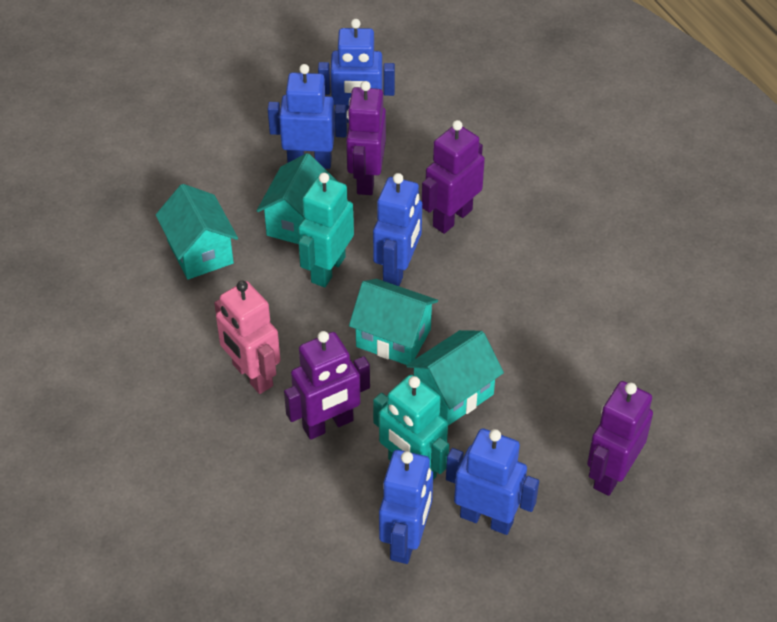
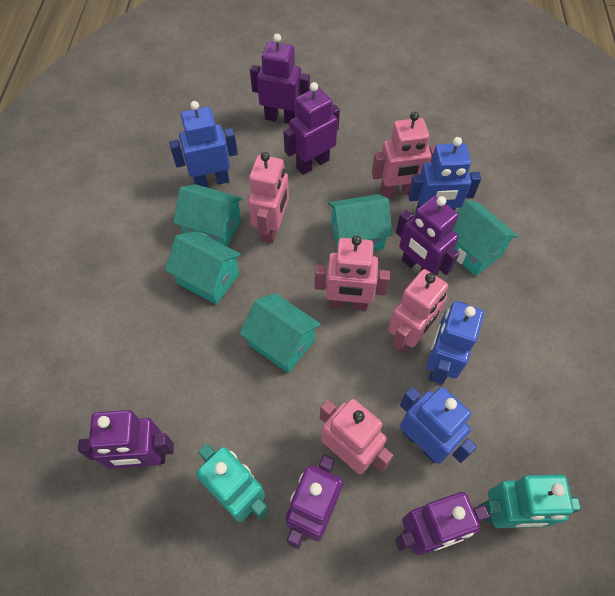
blue robot: 5 -> 4
pink robot: 1 -> 5
purple robot: 4 -> 6
turquoise house: 4 -> 5

